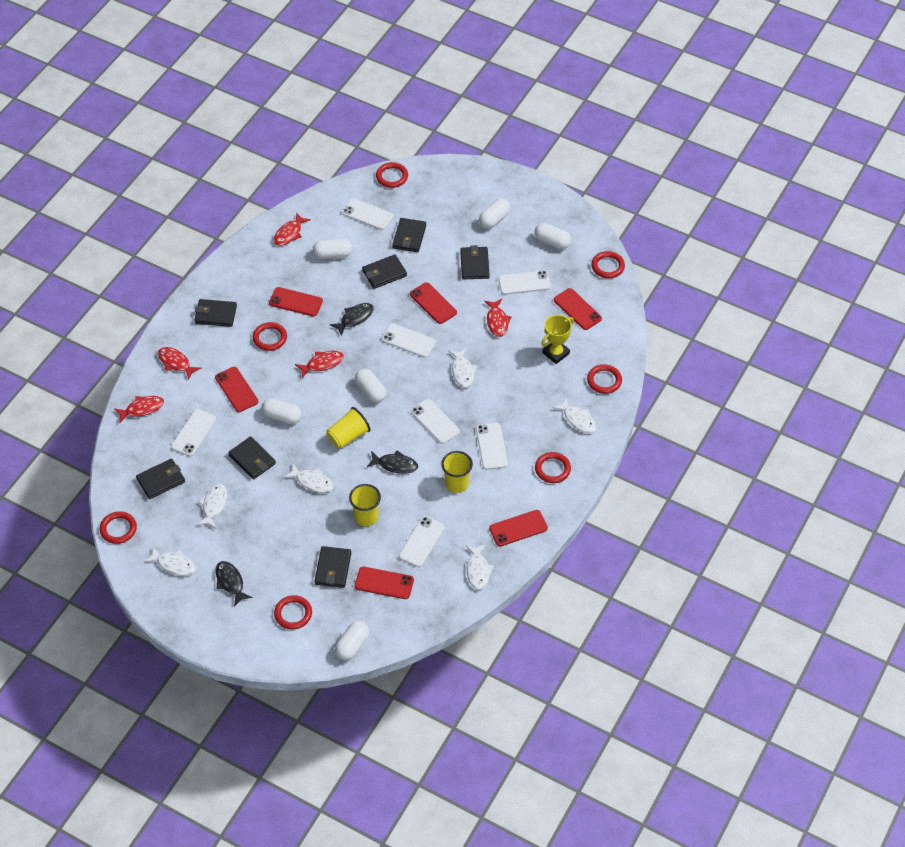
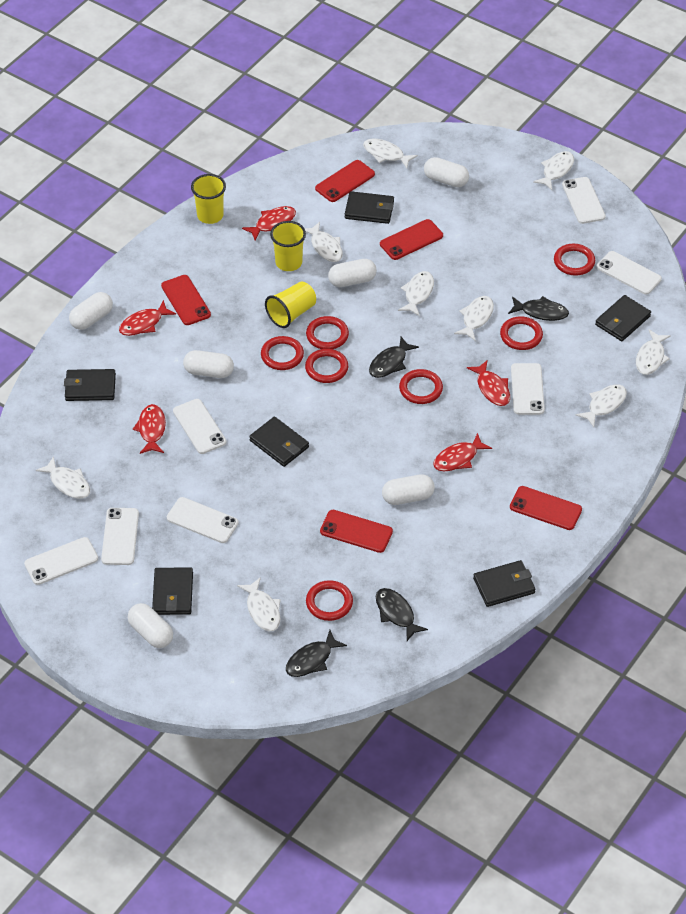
black fish: 3 -> 4
black wallet: 7 -> 6
red phone: 6 -> 5
white fish: 6 -> 9
yellow trophy: 1 -> 0

